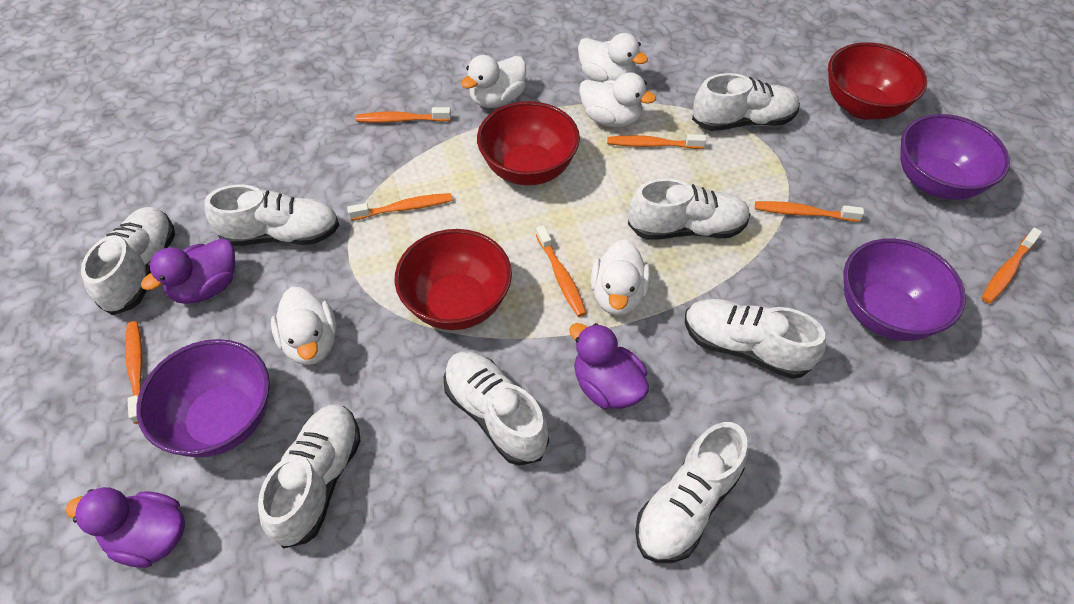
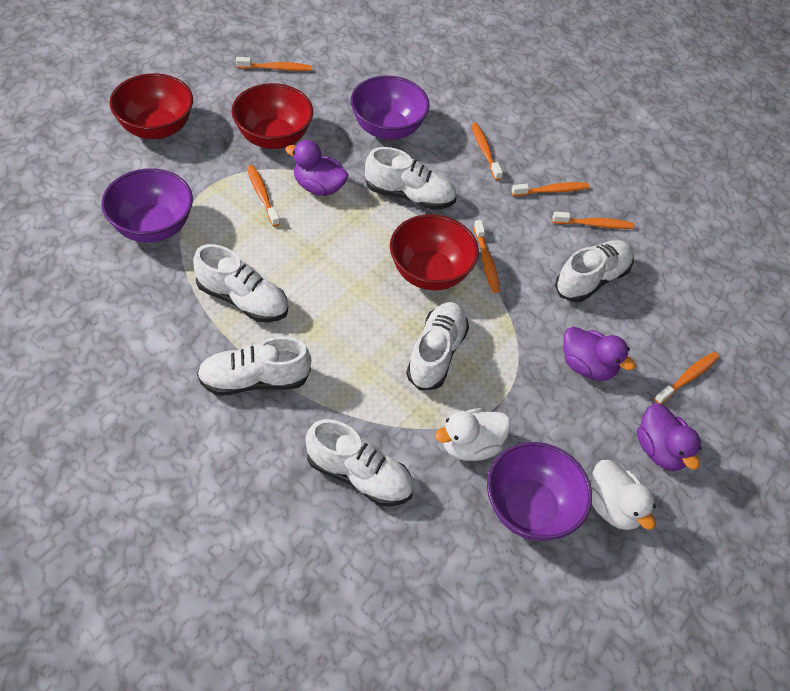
white duck: 5 -> 2
white shoe: 8 -> 6

